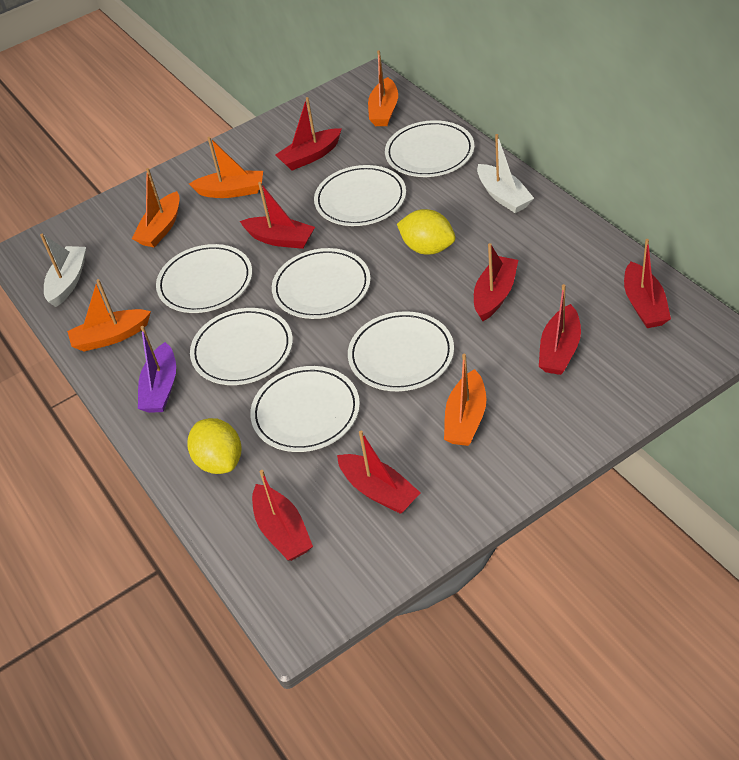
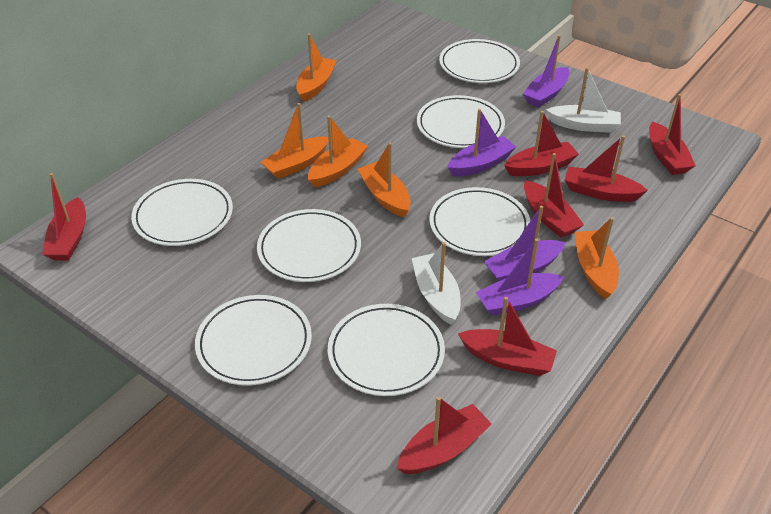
purple boat: 1 -> 4
yellow lemon: 2 -> 0

